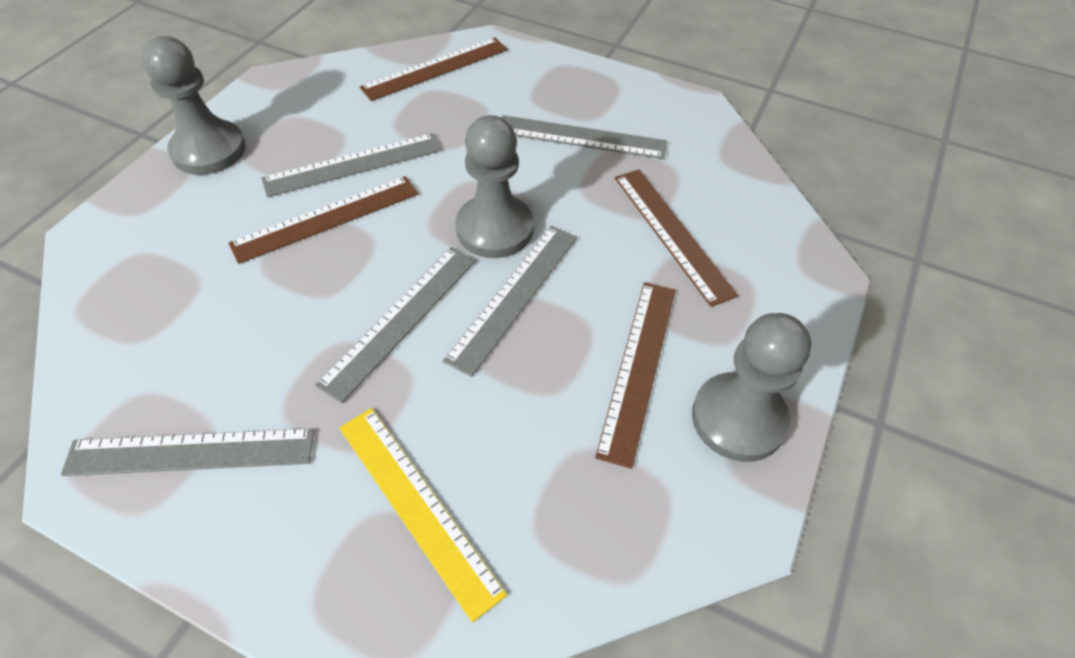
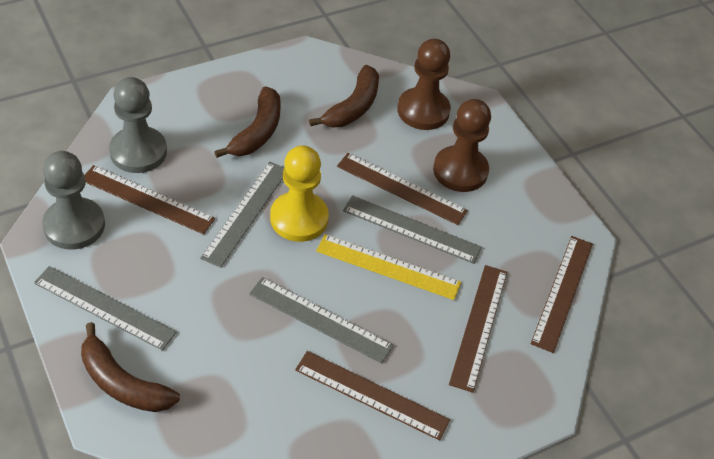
brown banana: 0 -> 3
brown pawn: 0 -> 2
brown ruler: 4 -> 5
grey pawn: 3 -> 2
grey ruler: 5 -> 4
yellow pawn: 0 -> 1

